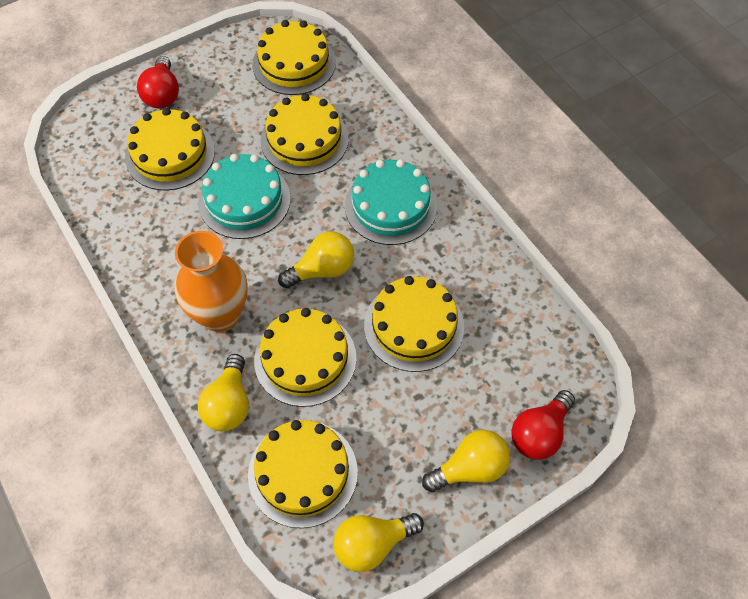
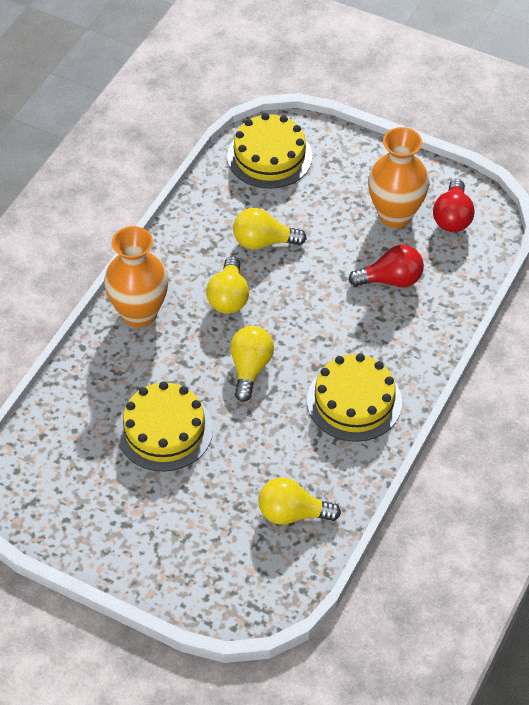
orange vase: 1 -> 2
turquoise cake: 2 -> 0
yellow cake: 6 -> 3

